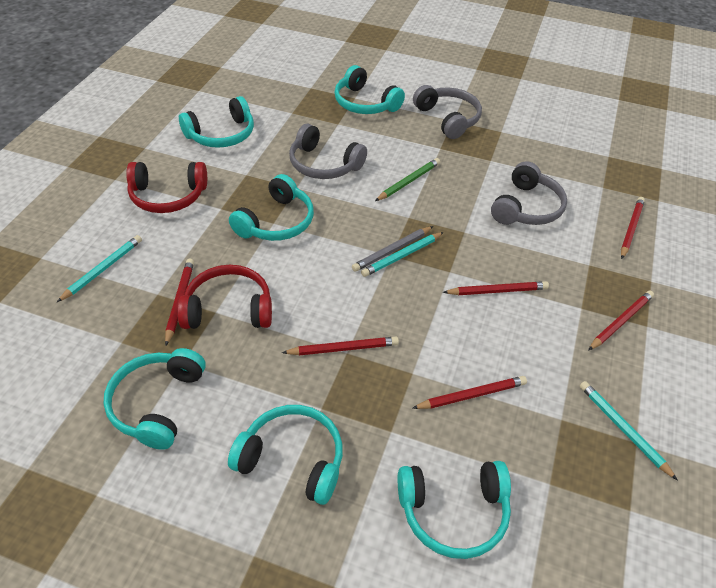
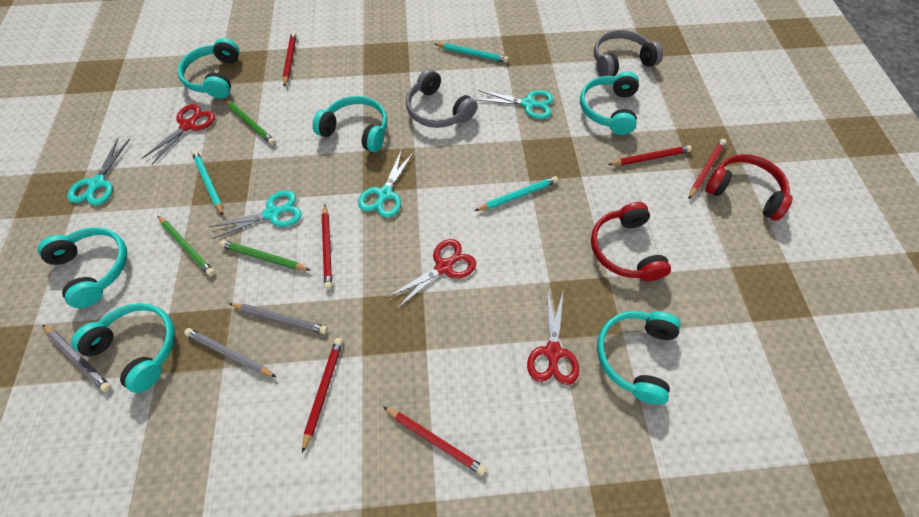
green pencil: 1 -> 3
grey headphones: 3 -> 2
grey pencil: 1 -> 3
red scissors: 0 -> 3
turquoise scissors: 0 -> 4

